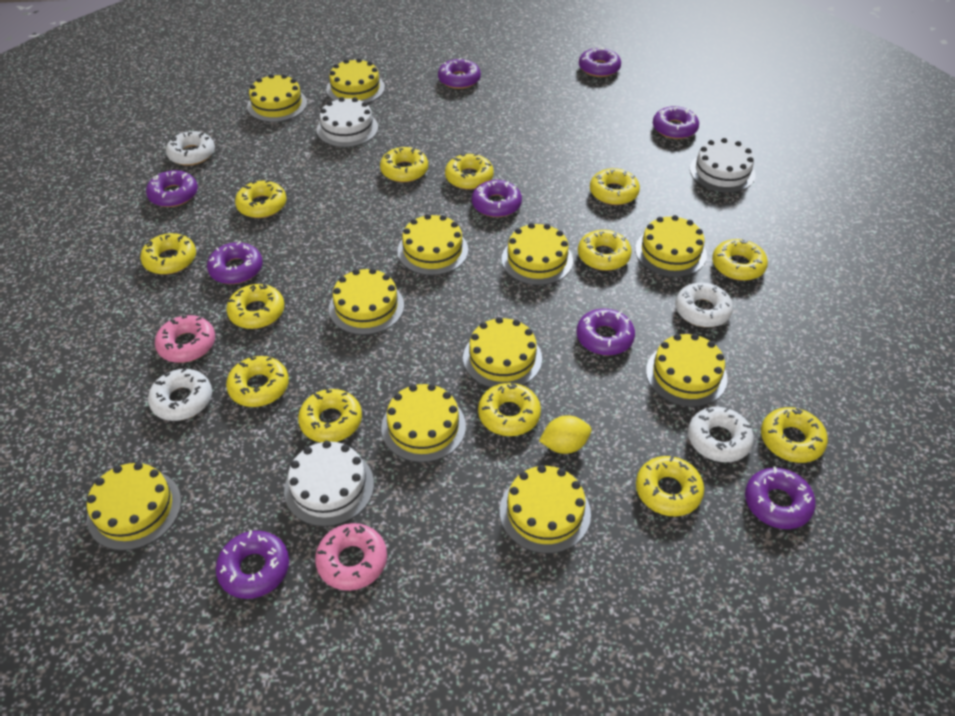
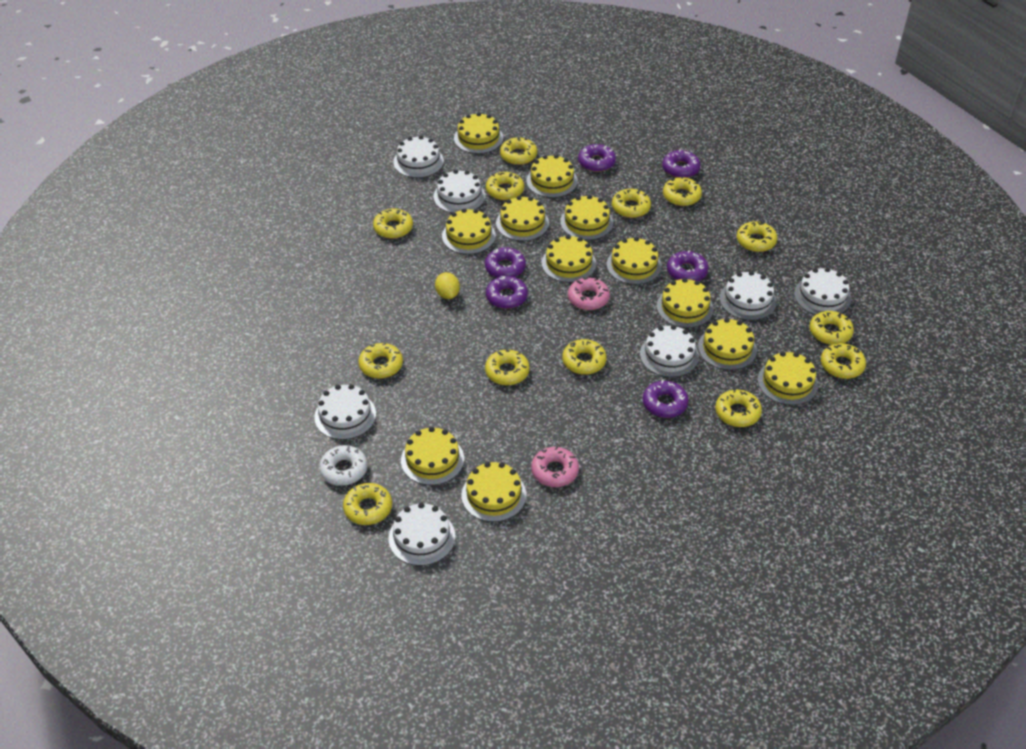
purple donut: 9 -> 6
white cake: 3 -> 7
white donut: 4 -> 1
yellow cake: 11 -> 12

